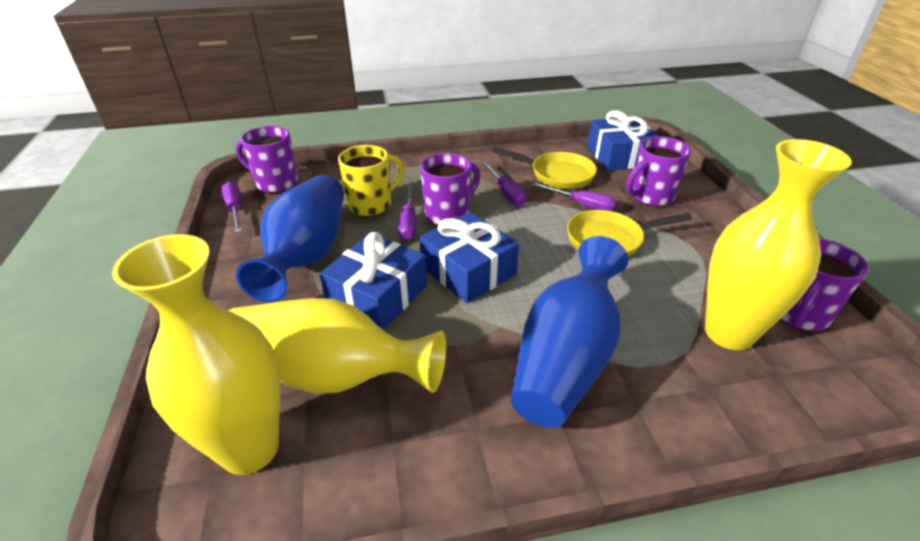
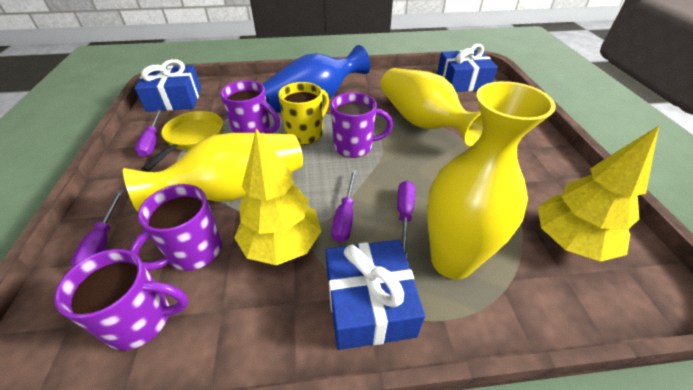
blue vase: 2 -> 1
yellow pan: 2 -> 1
yellow tree: 0 -> 2

